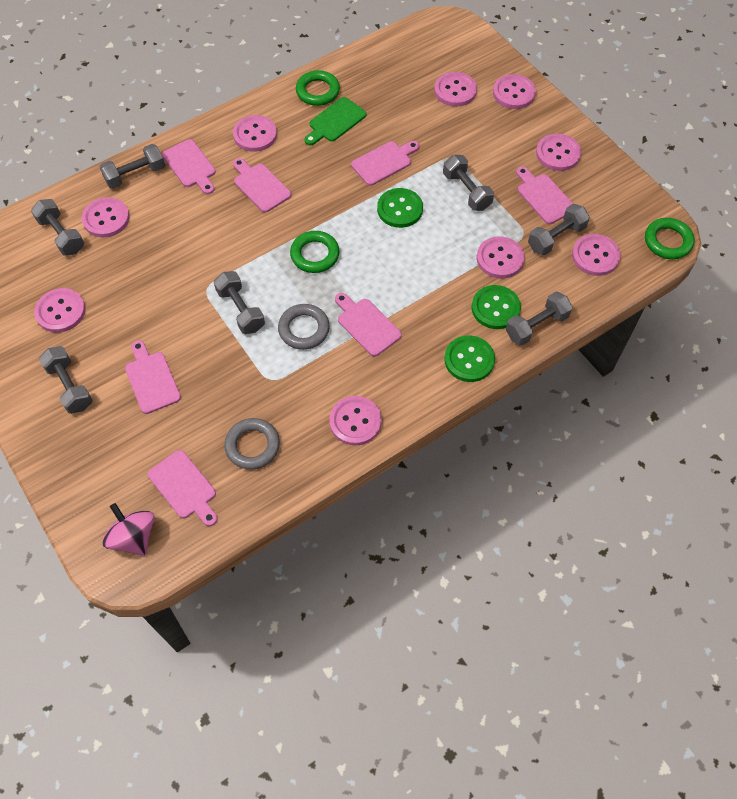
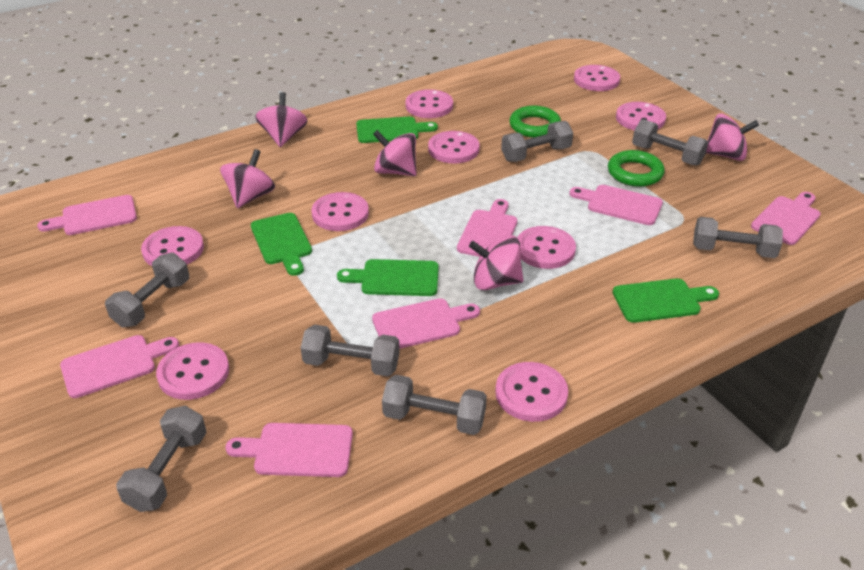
green button: 3 -> 0
green cutting board: 1 -> 4
green ring: 3 -> 2
grey ring: 2 -> 0
pink spinning top: 1 -> 5

